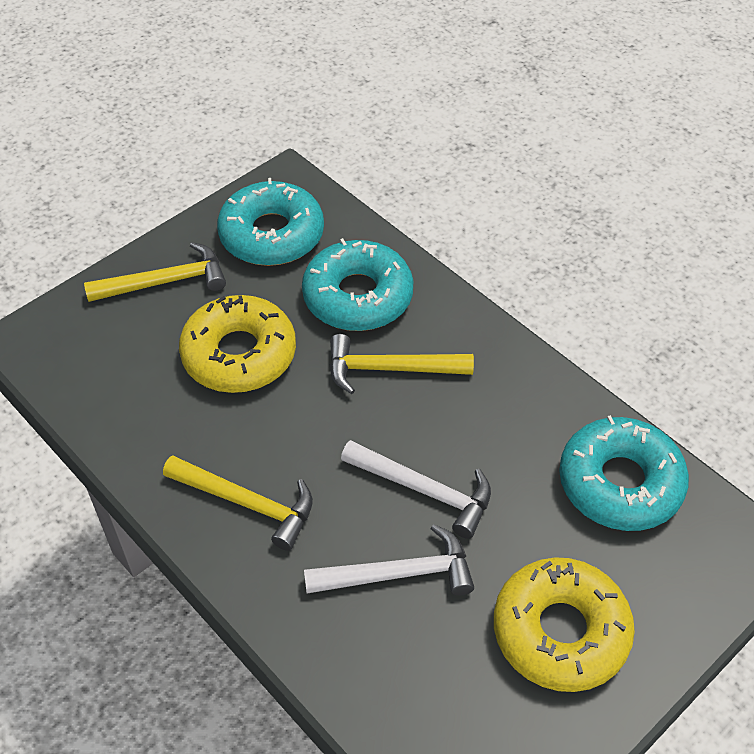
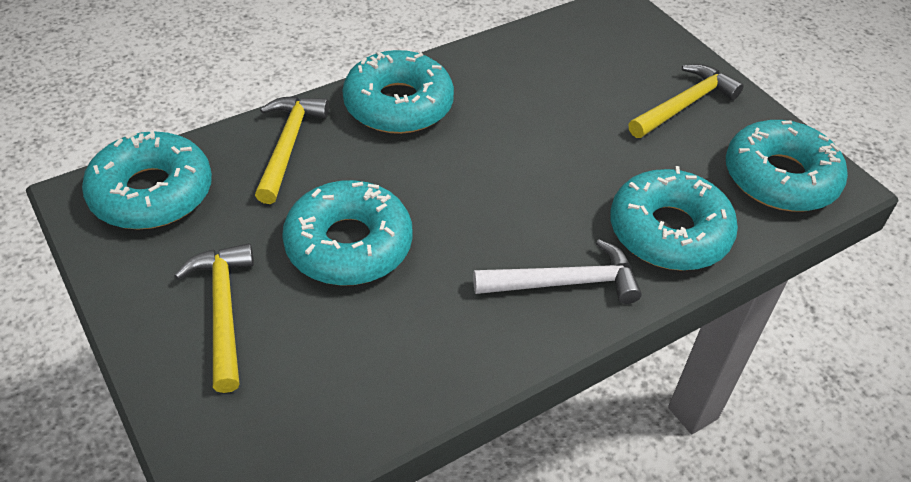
turquoise donut: 3 -> 5
white hammer: 2 -> 1
yellow donut: 2 -> 0

